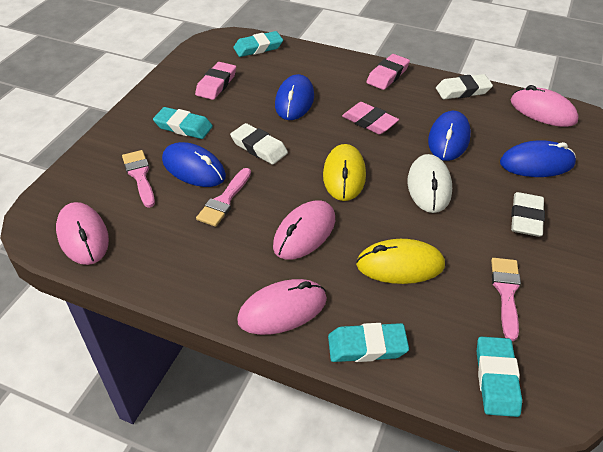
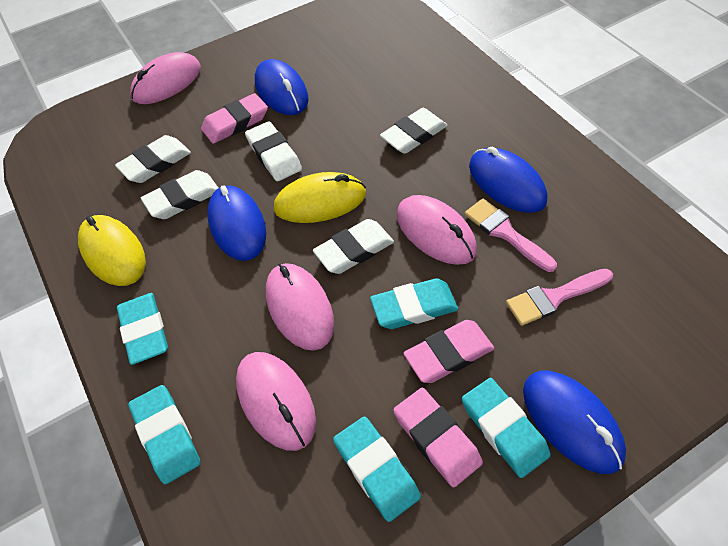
pink brush: 3 -> 2
turquoise eraser: 4 -> 5
white eraser: 3 -> 5
white mouse: 1 -> 0

